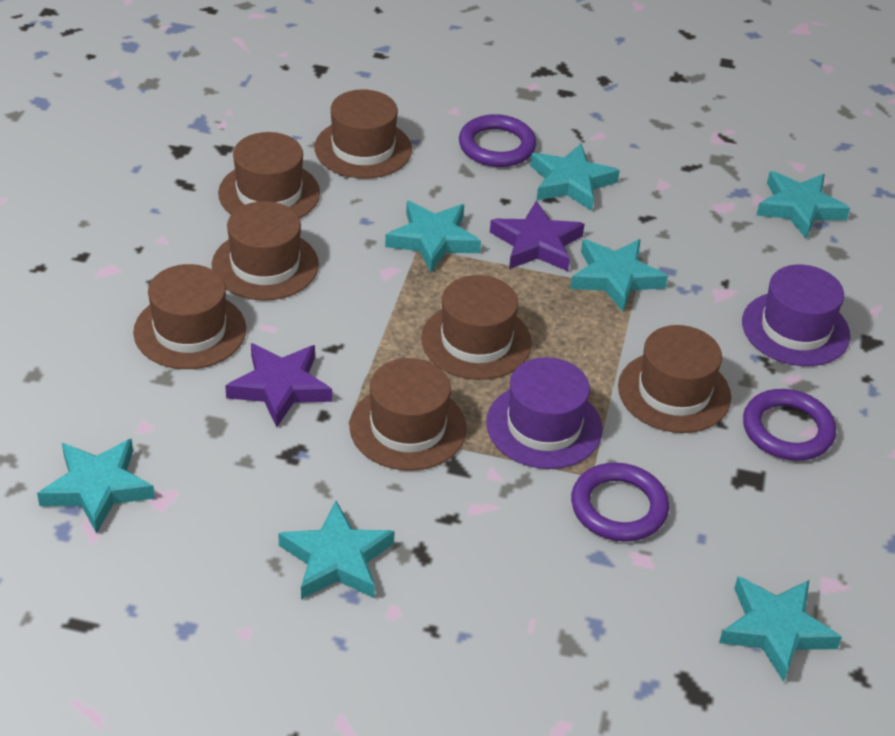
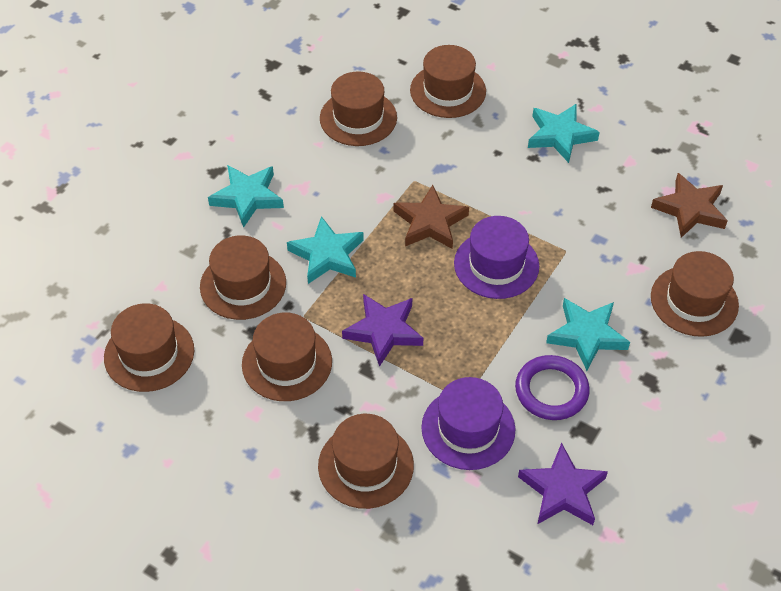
brown star: 0 -> 2
purple ring: 3 -> 1
turquoise star: 7 -> 4

